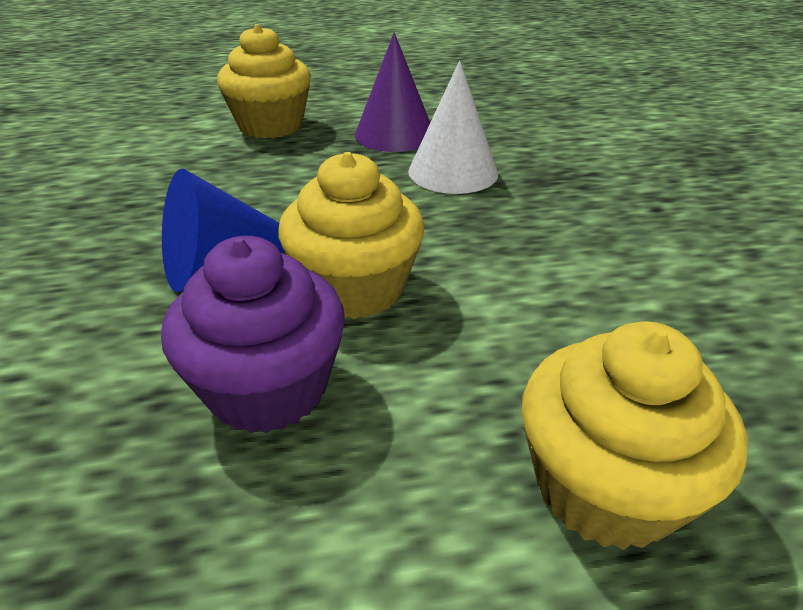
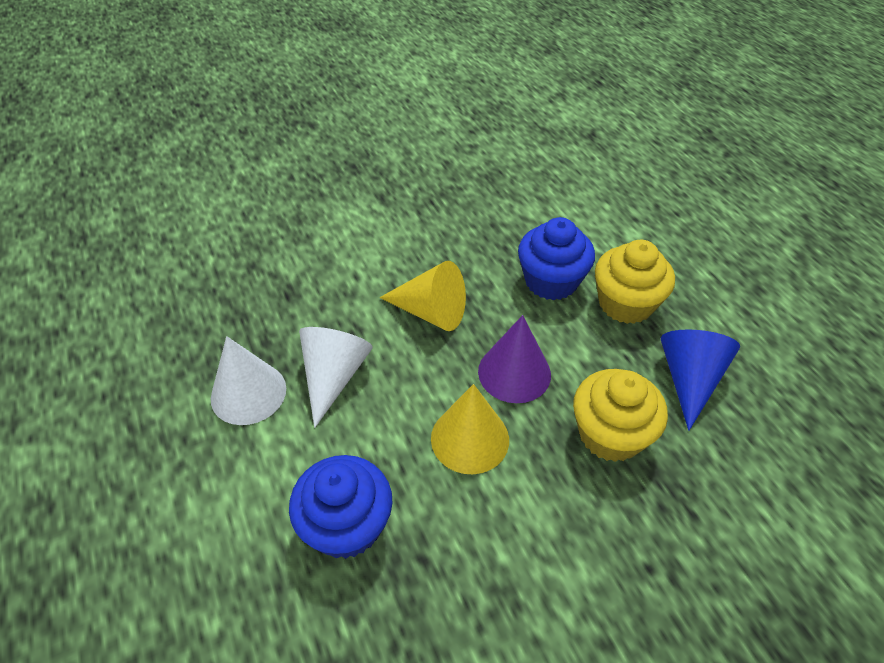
blue cupcake: 0 -> 2
purple cupcake: 1 -> 0
white cone: 1 -> 2
yellow cone: 0 -> 2
yellow cupcake: 3 -> 2

